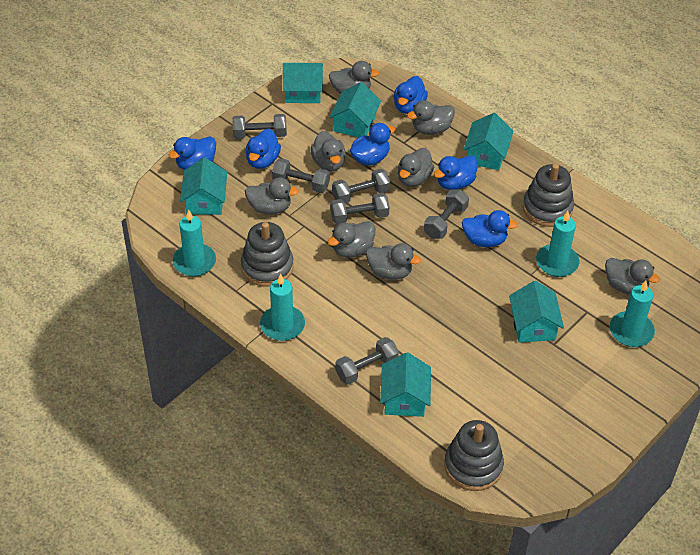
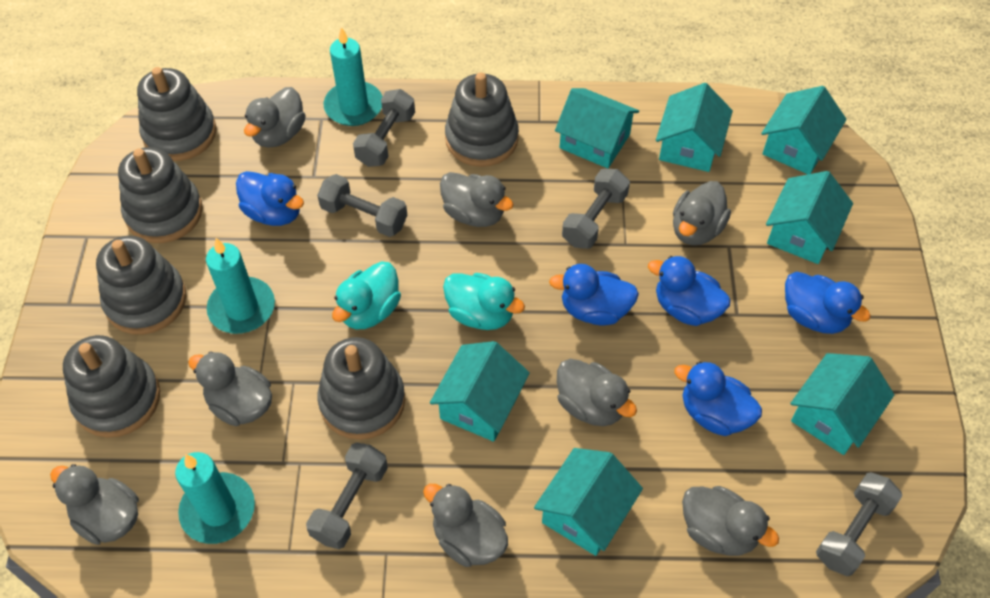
blue duck: 6 -> 5
grey dumbbell: 6 -> 5
grey stacking toy: 3 -> 6
turquoise candle: 4 -> 3
turquoise duck: 0 -> 2
turquoise house: 6 -> 7

